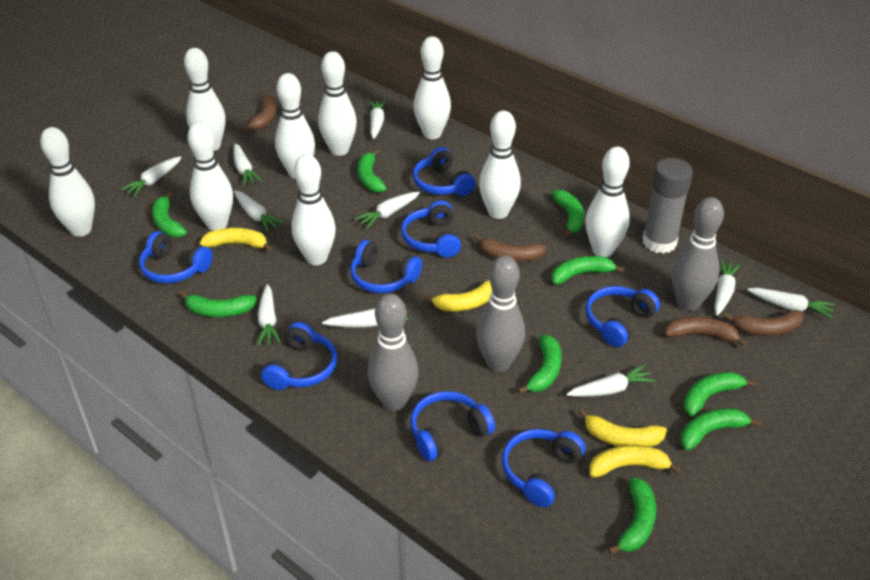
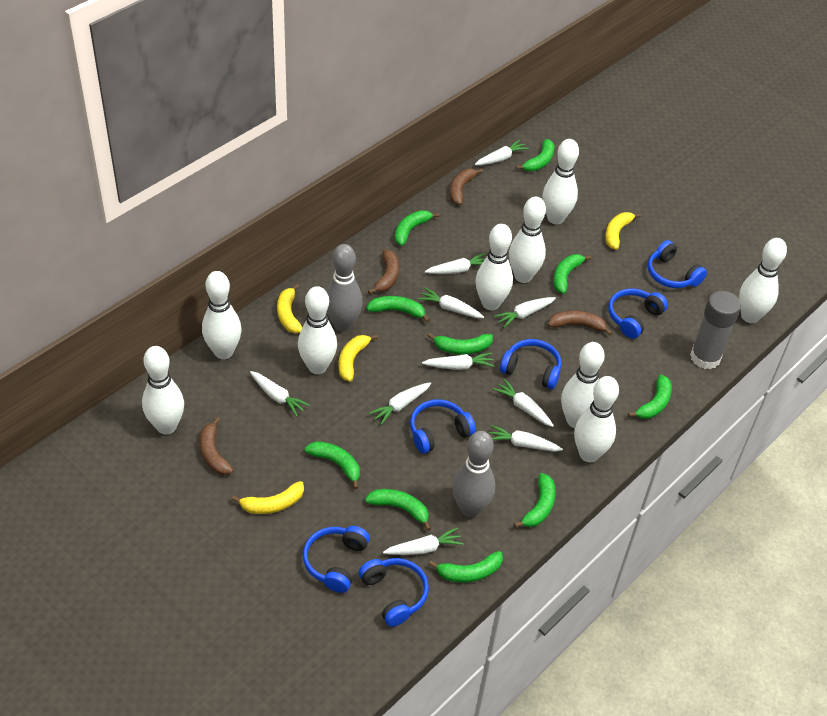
blue headphones: 8 -> 6
green banana: 9 -> 10
grey bowling pin: 3 -> 2

